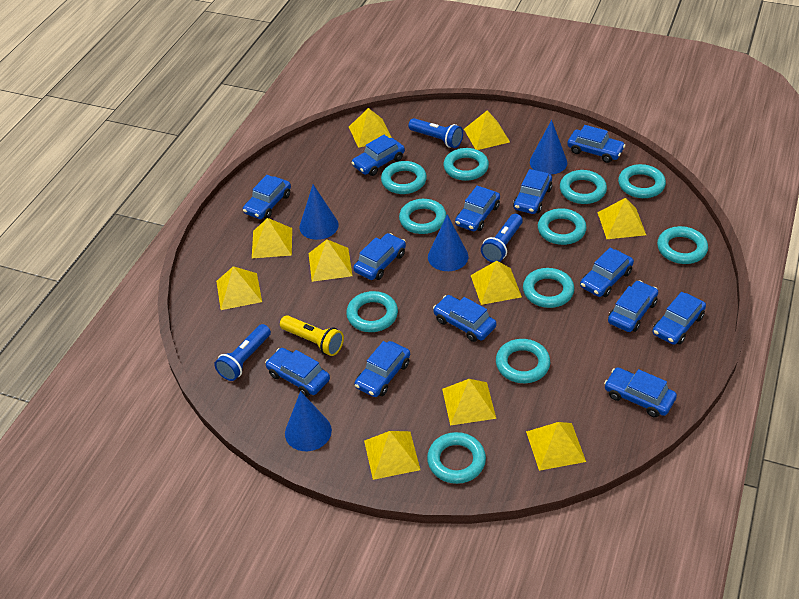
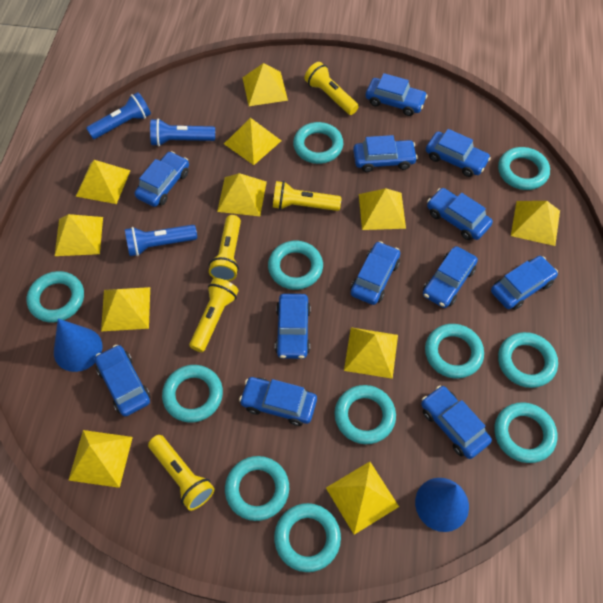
blue car: 13 -> 12
blue cone: 4 -> 2
yellow flashlight: 1 -> 5
yellow pyramid: 10 -> 11

